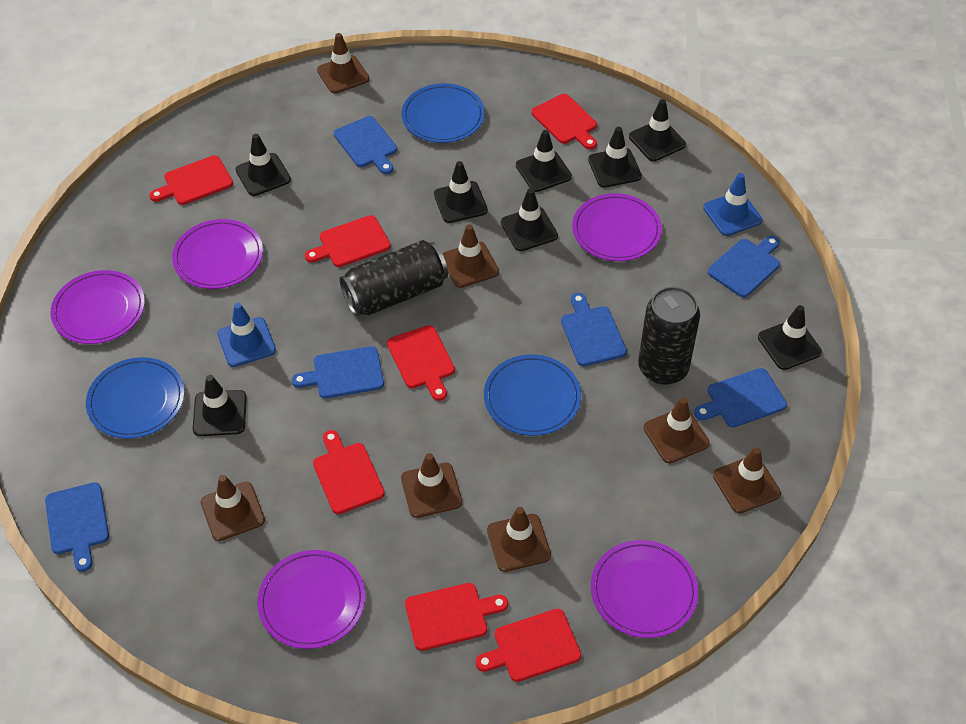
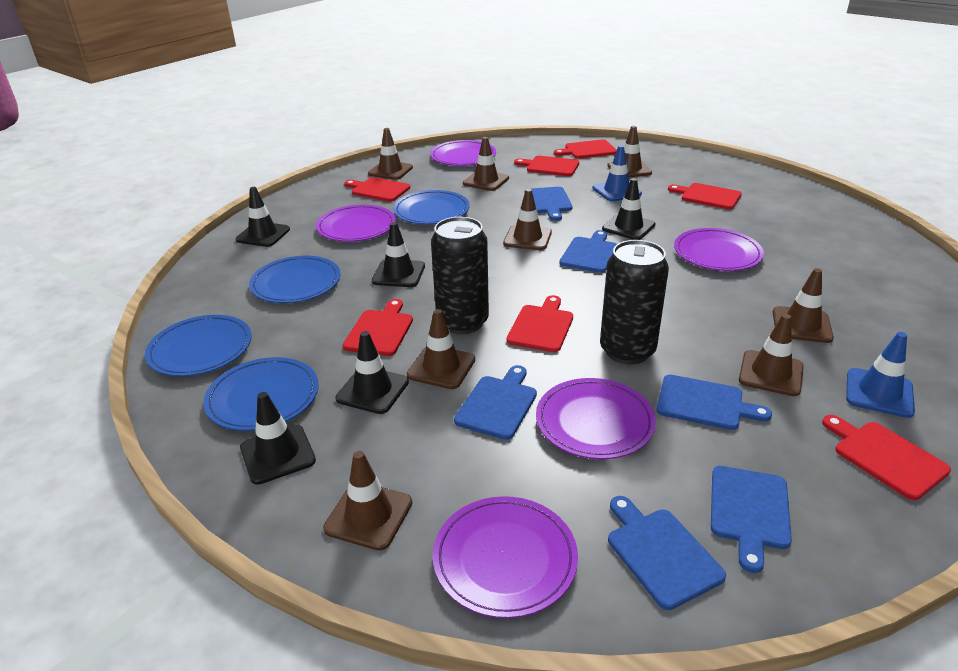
black traffic cone: 8 -> 5
blue plate: 3 -> 4
brown traffic cone: 7 -> 8

